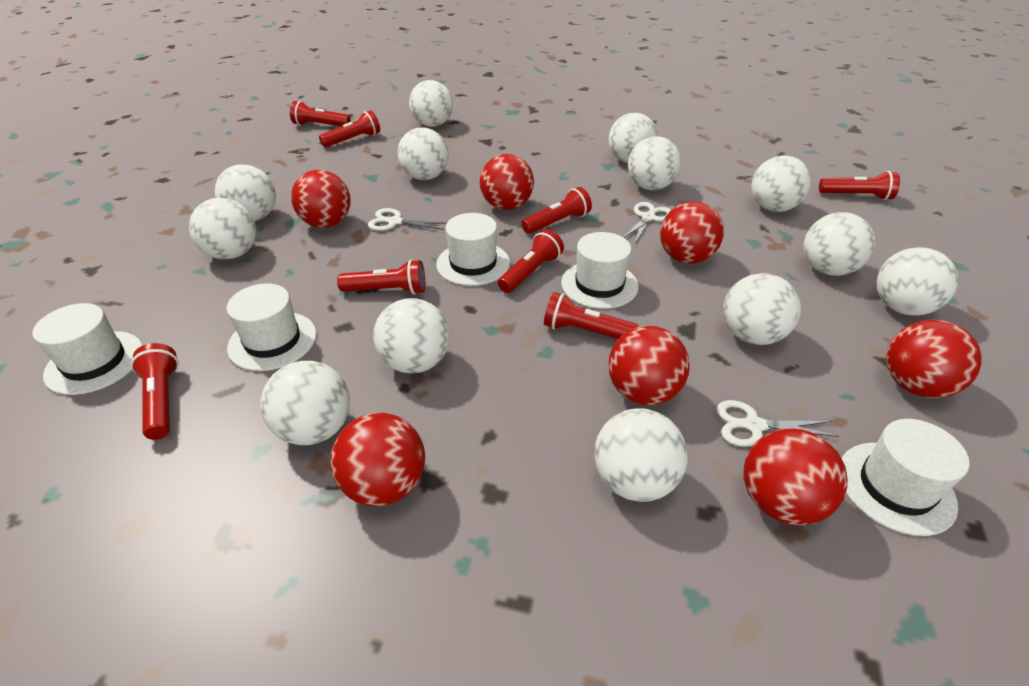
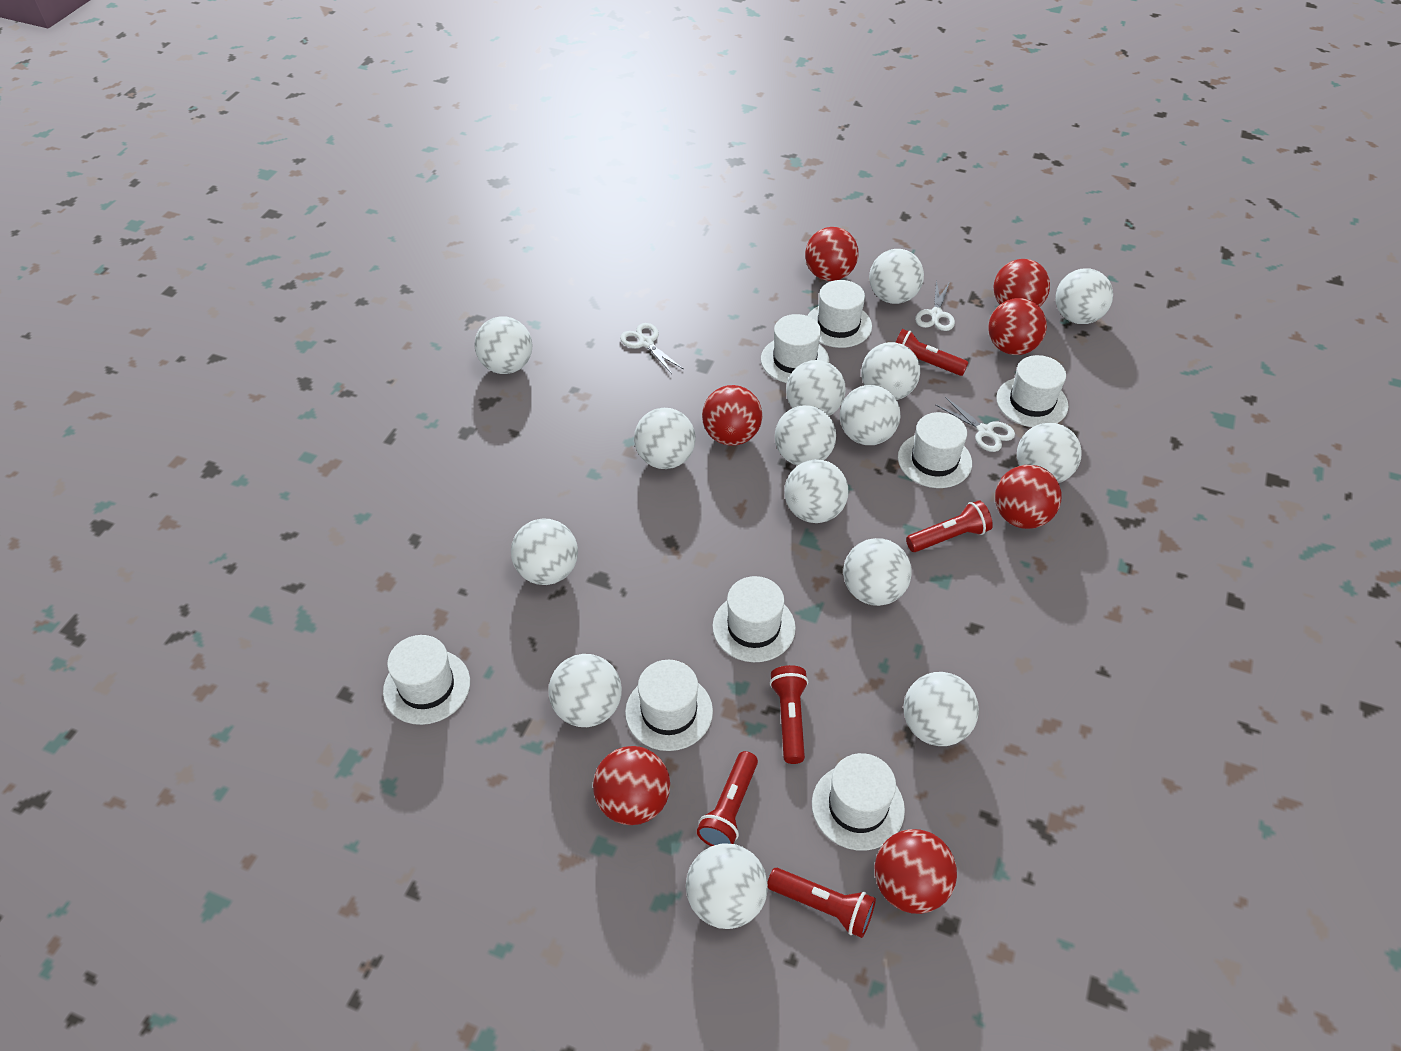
red flashlight: 8 -> 5
white ball: 13 -> 15
white hat: 5 -> 8

